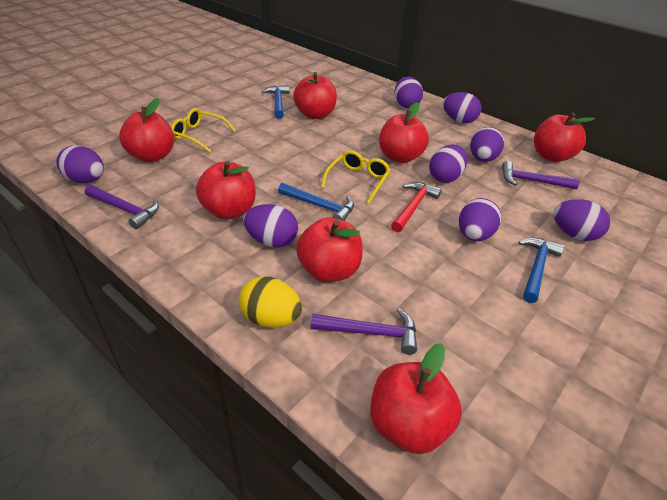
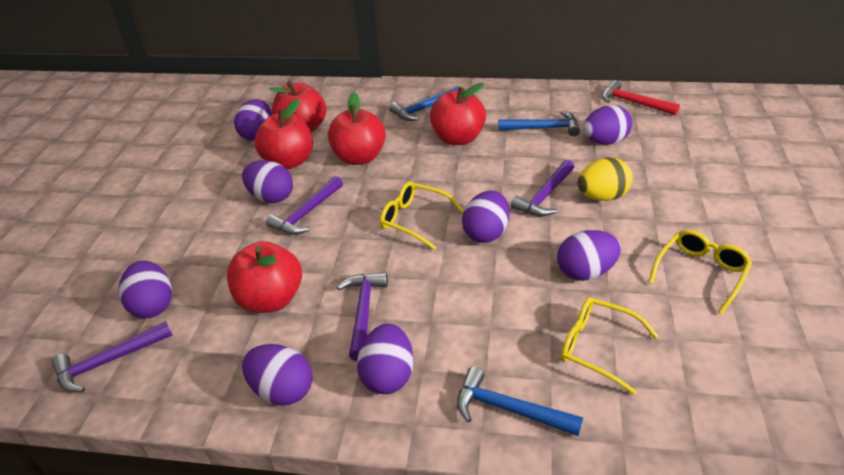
purple hammer: 3 -> 4
red apple: 7 -> 5
yellow glasses: 2 -> 3

